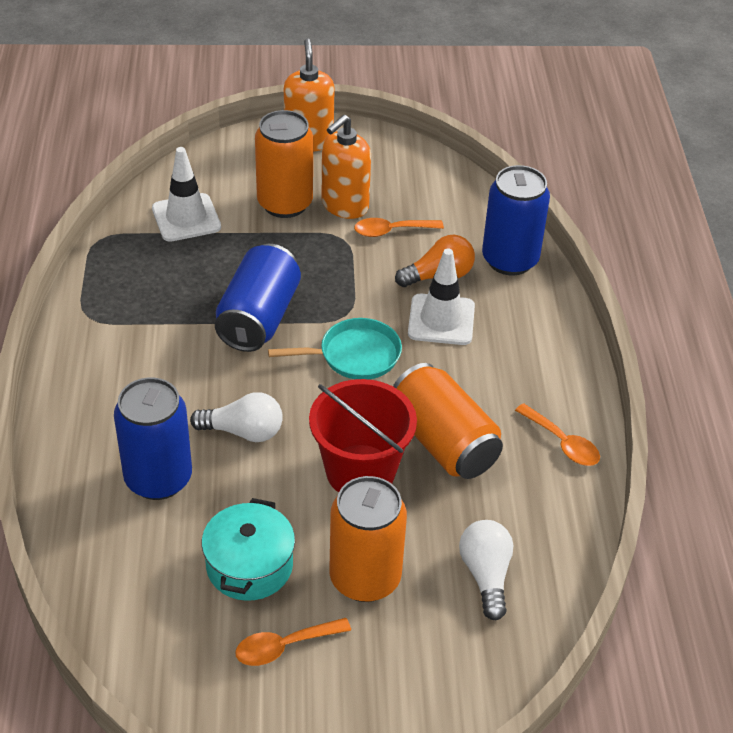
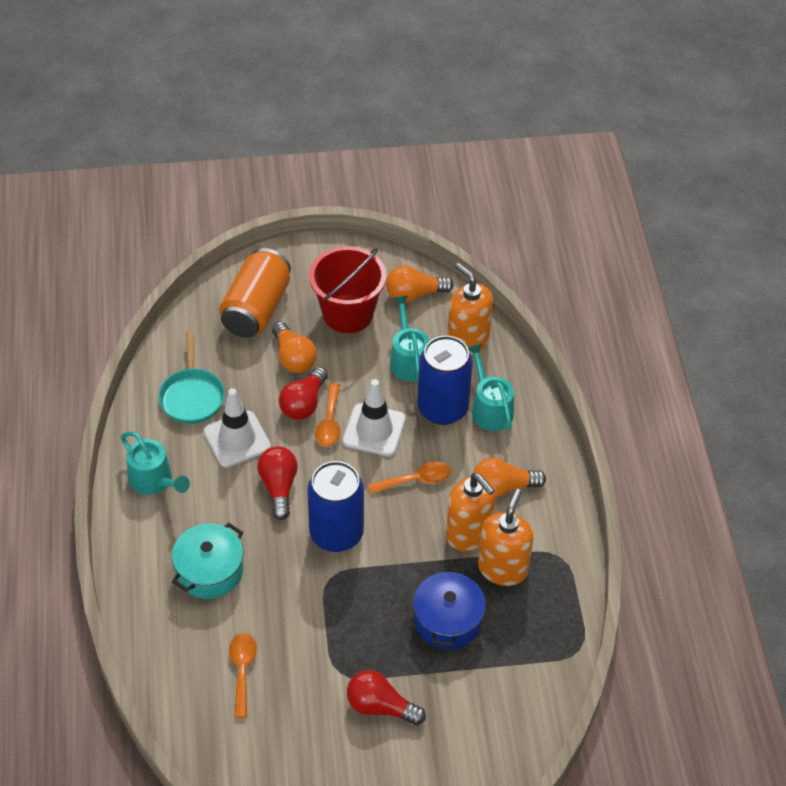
blue can: 3 -> 2
blue pot: 0 -> 1
orange can: 3 -> 1
orange light bulb: 1 -> 3
orange soap dispenser: 2 -> 3
red light bulb: 0 -> 3
turquoise watering can: 0 -> 3
white light bulb: 2 -> 0

